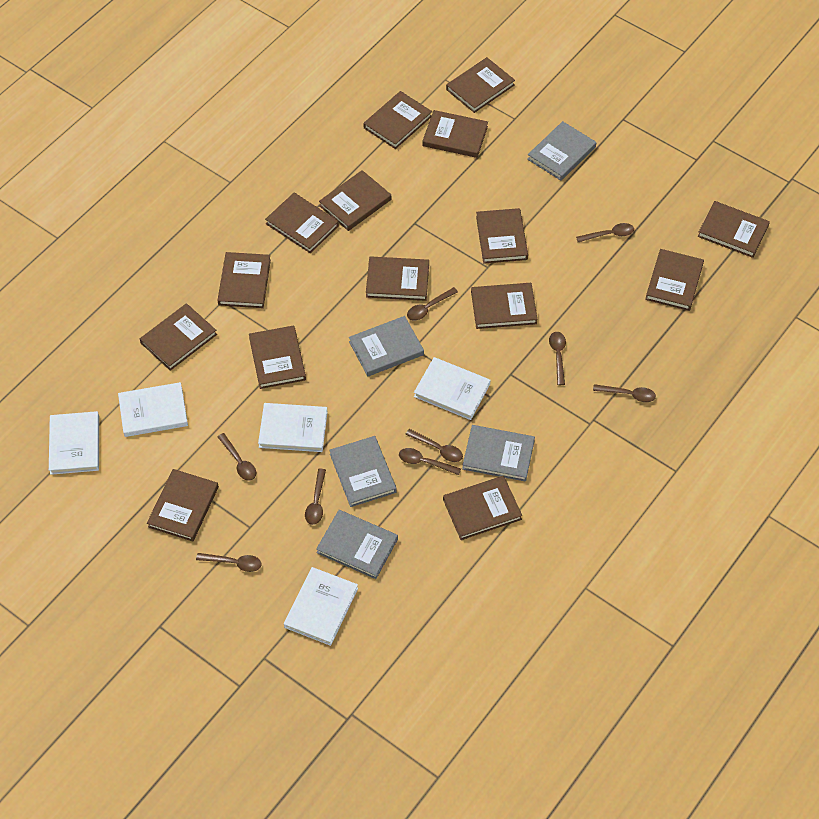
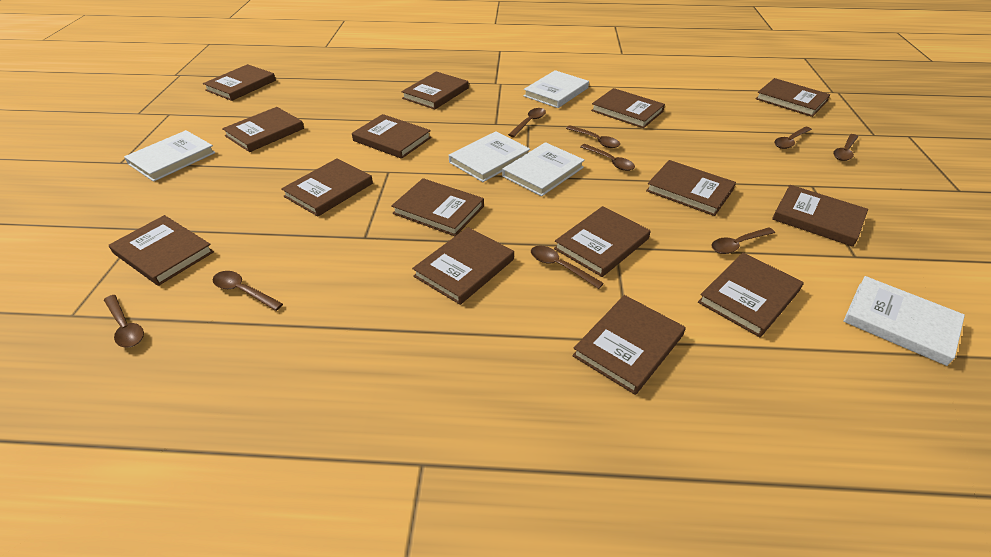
grey book: 5 -> 0

